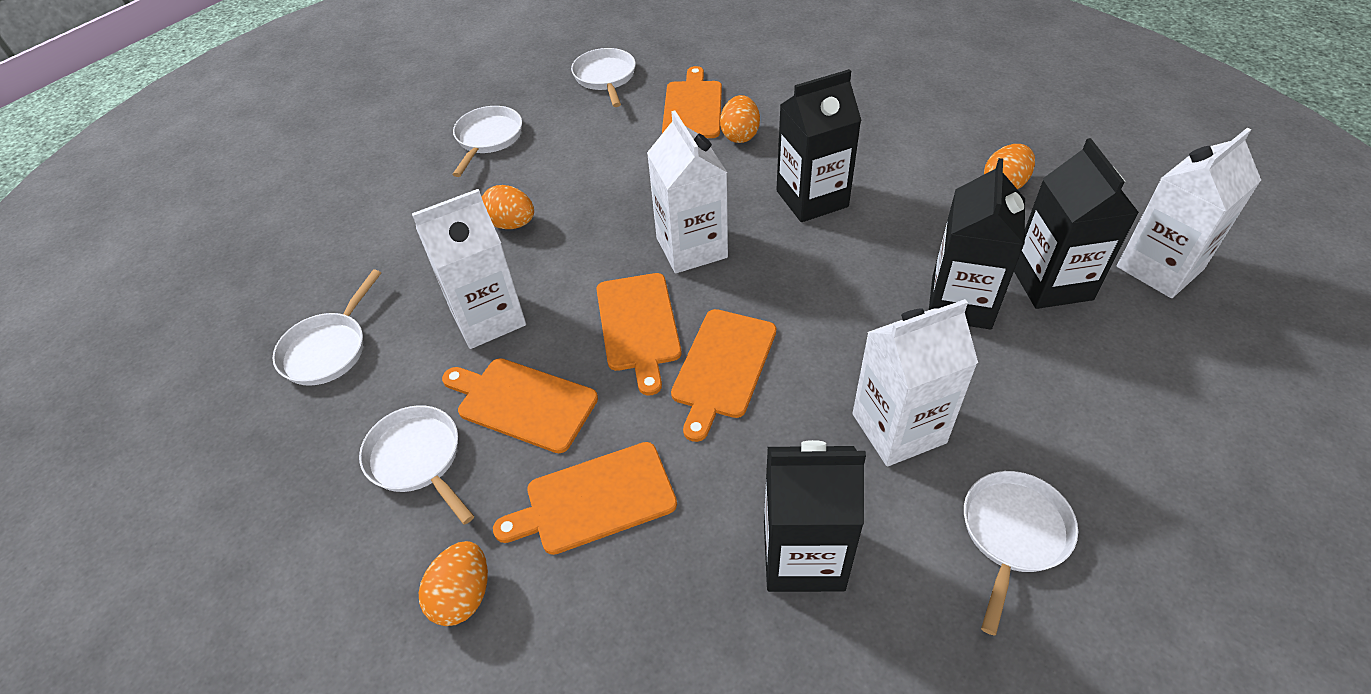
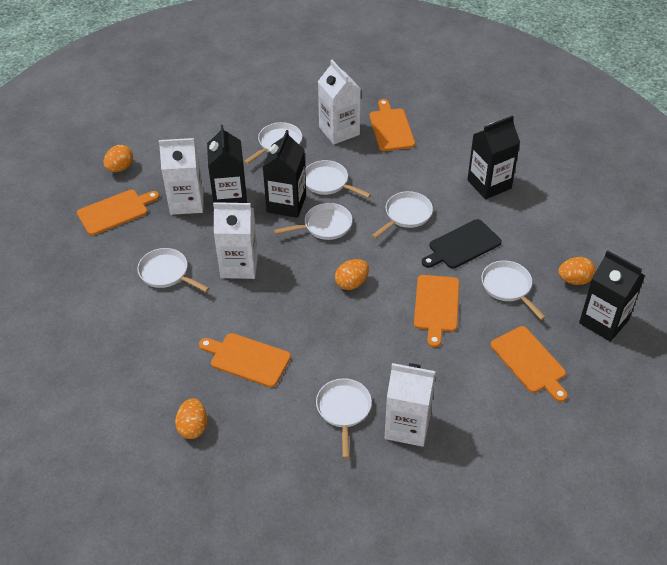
black cutting board: 0 -> 1
white pan: 5 -> 7

